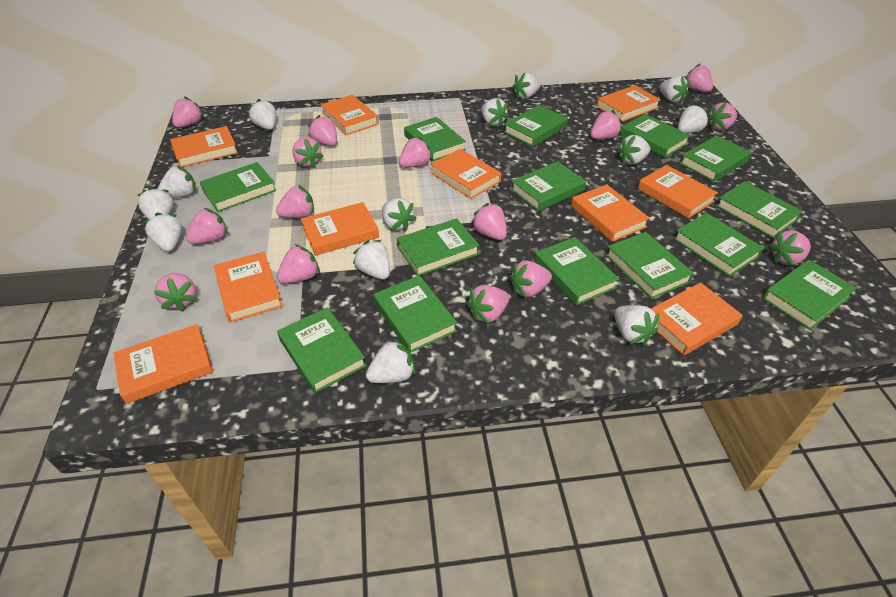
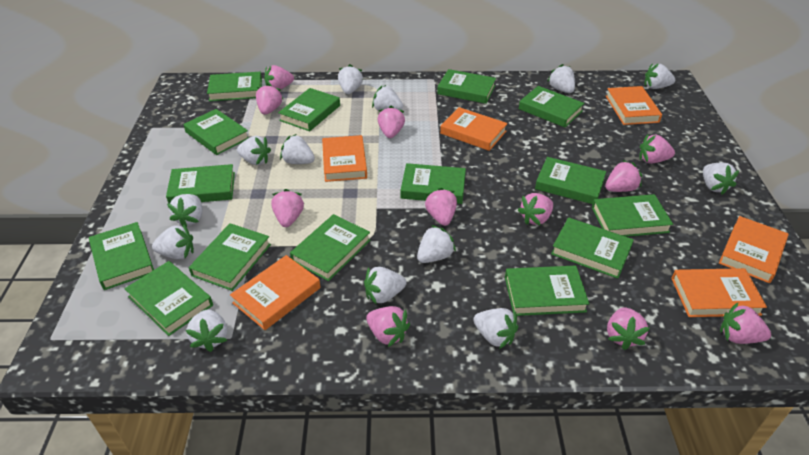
green book: 14 -> 15
orange book: 10 -> 6
pink strawberry: 15 -> 11

